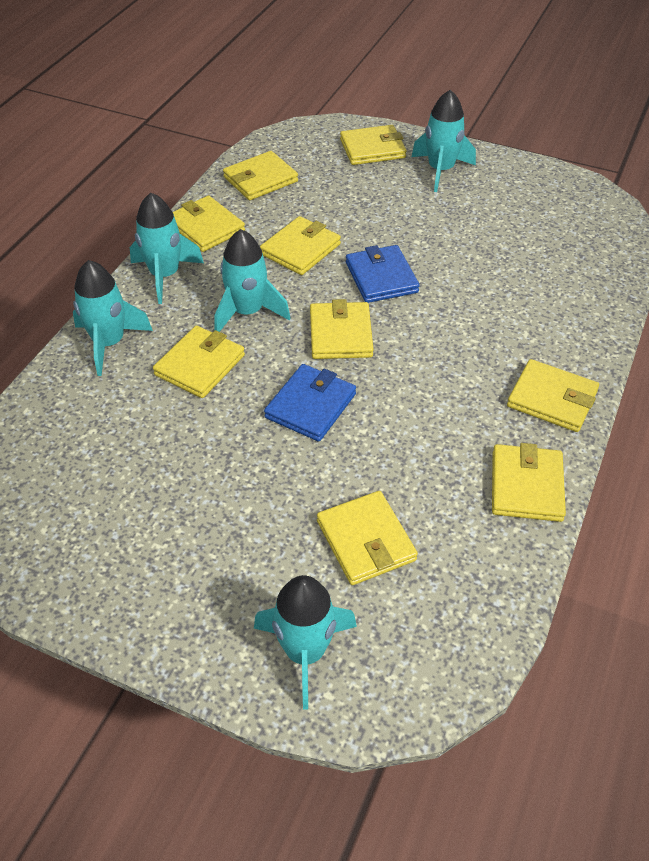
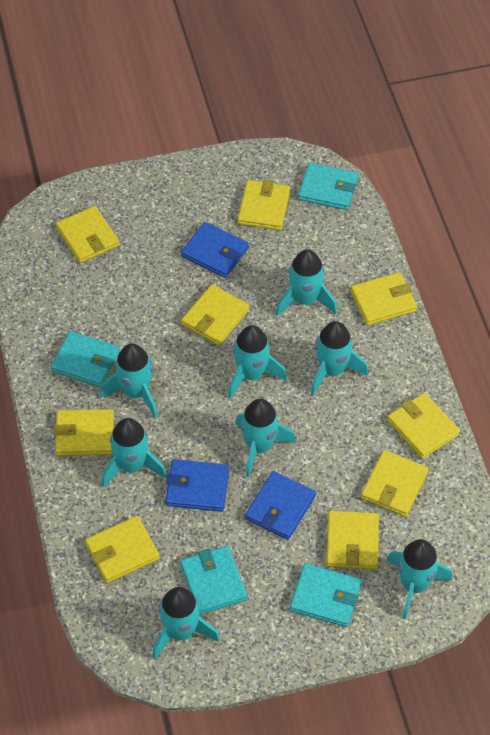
blue wallet: 2 -> 3
turquoise rocket: 5 -> 8
turquoise wallet: 0 -> 4

